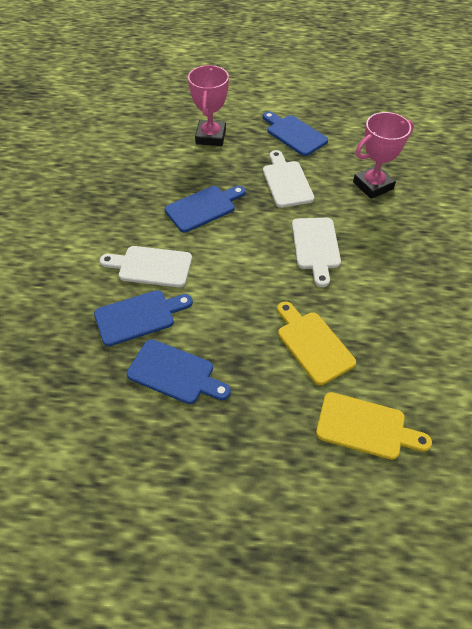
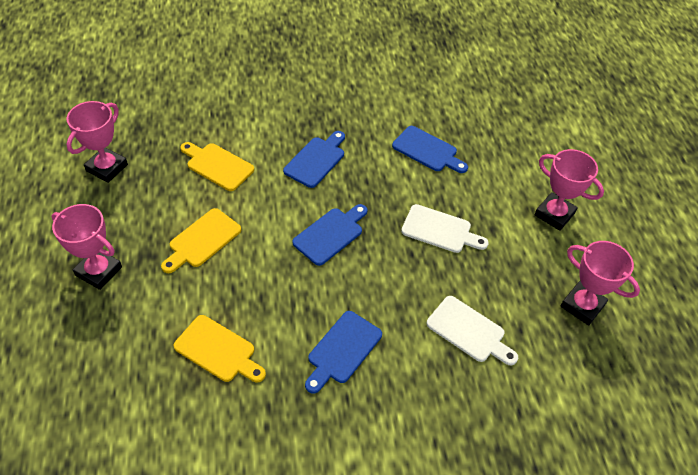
pink trophy: 2 -> 4
white cutting board: 3 -> 2
yellow cutting board: 2 -> 3

